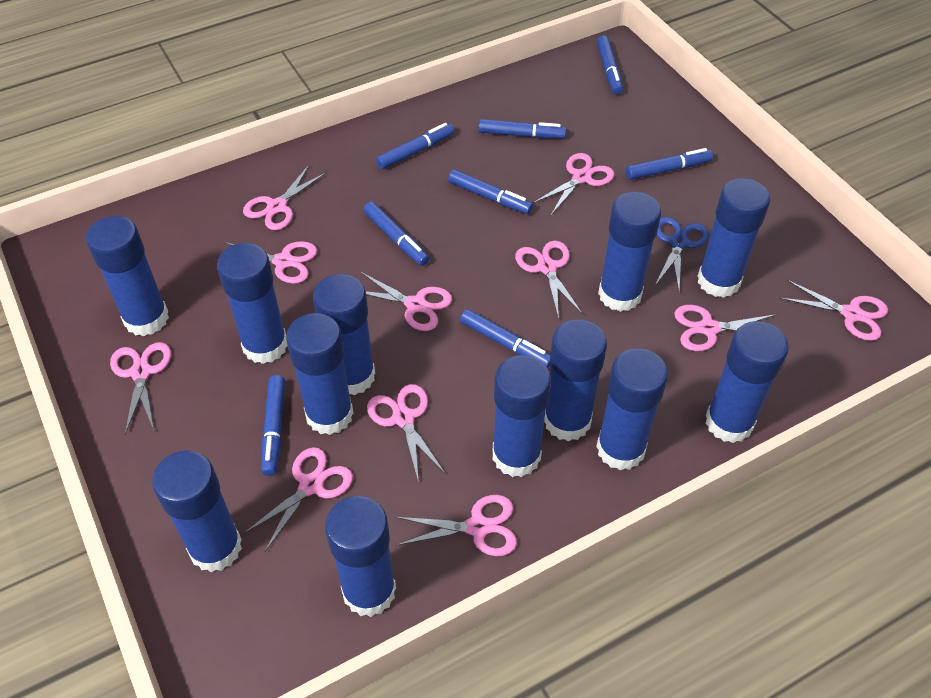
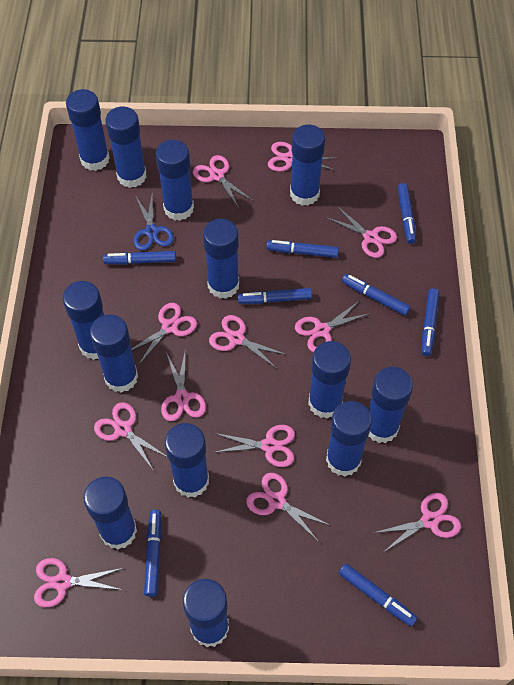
blue glue stick: 12 -> 13
pink scissors: 11 -> 12

